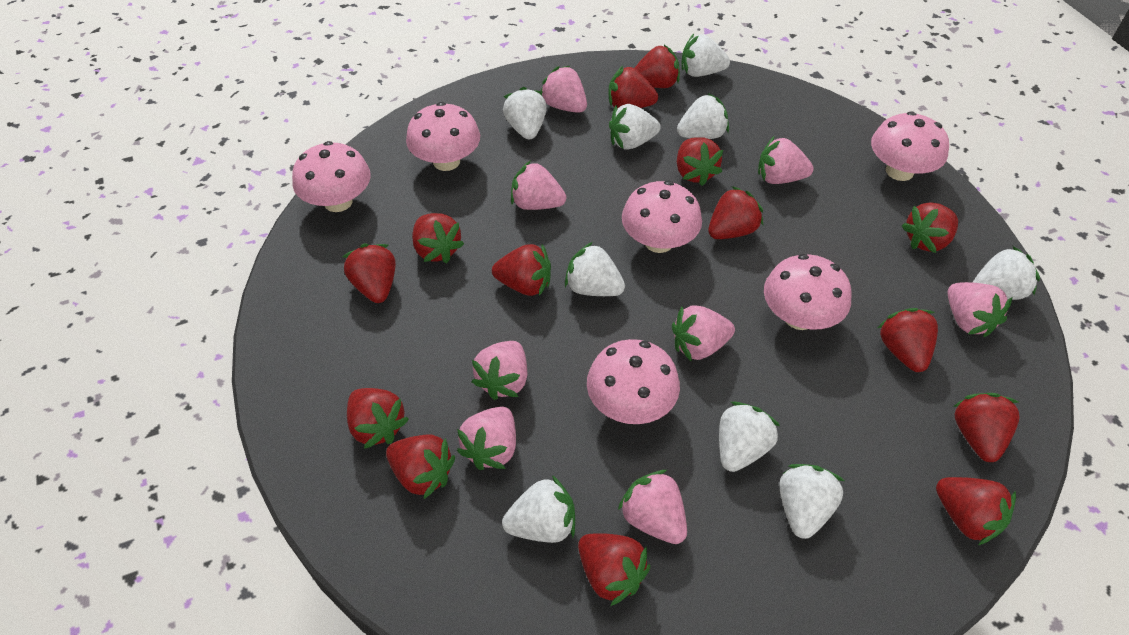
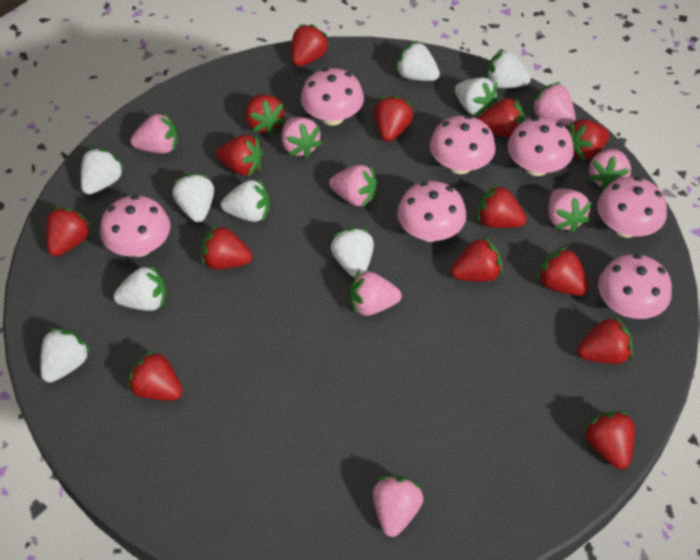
pink mushroom: 6 -> 7

